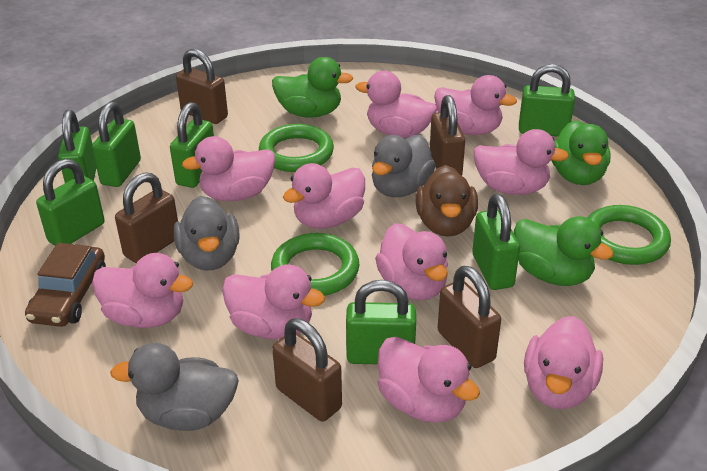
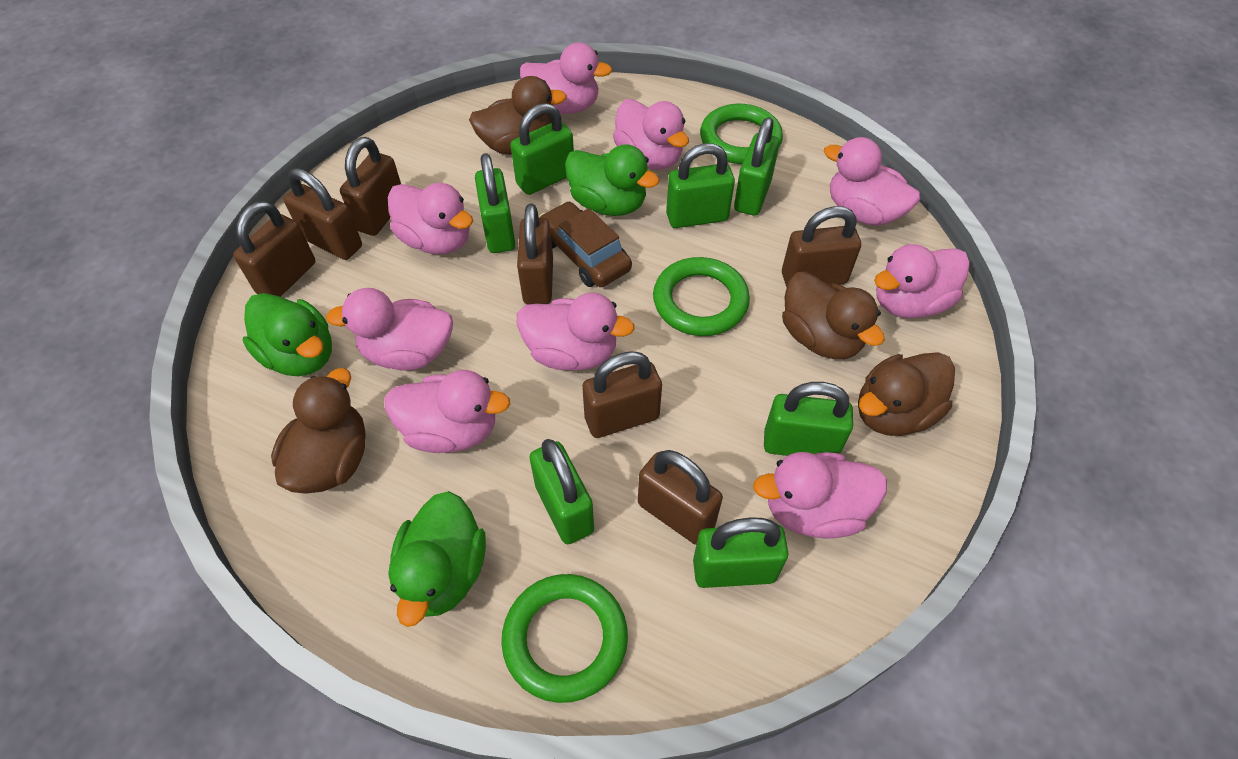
brown duck: 1 -> 4
brown padlock: 5 -> 7
grey duck: 3 -> 0
pink duck: 10 -> 9

